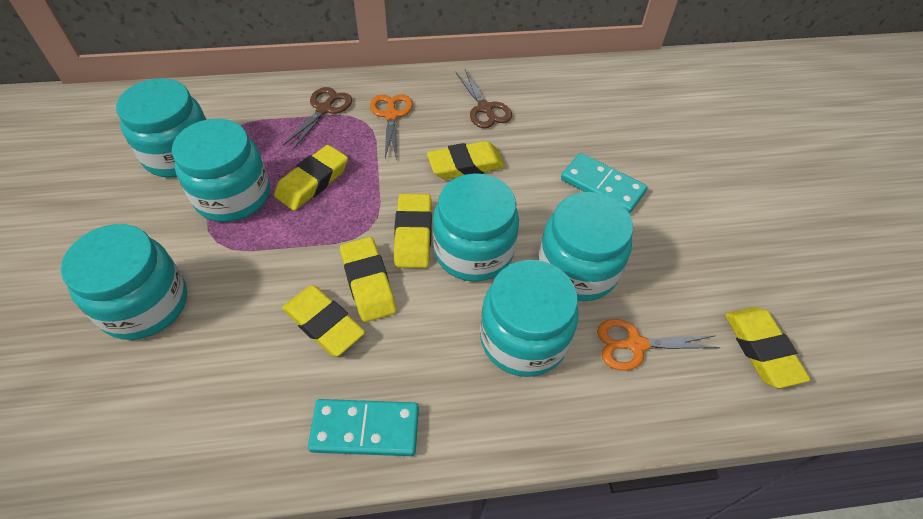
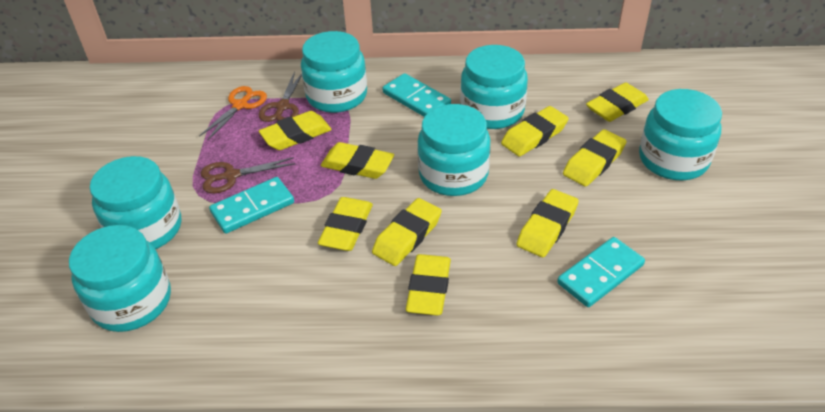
orange scissors: 2 -> 1
turquoise domino: 2 -> 3
yellow eraser: 6 -> 9

